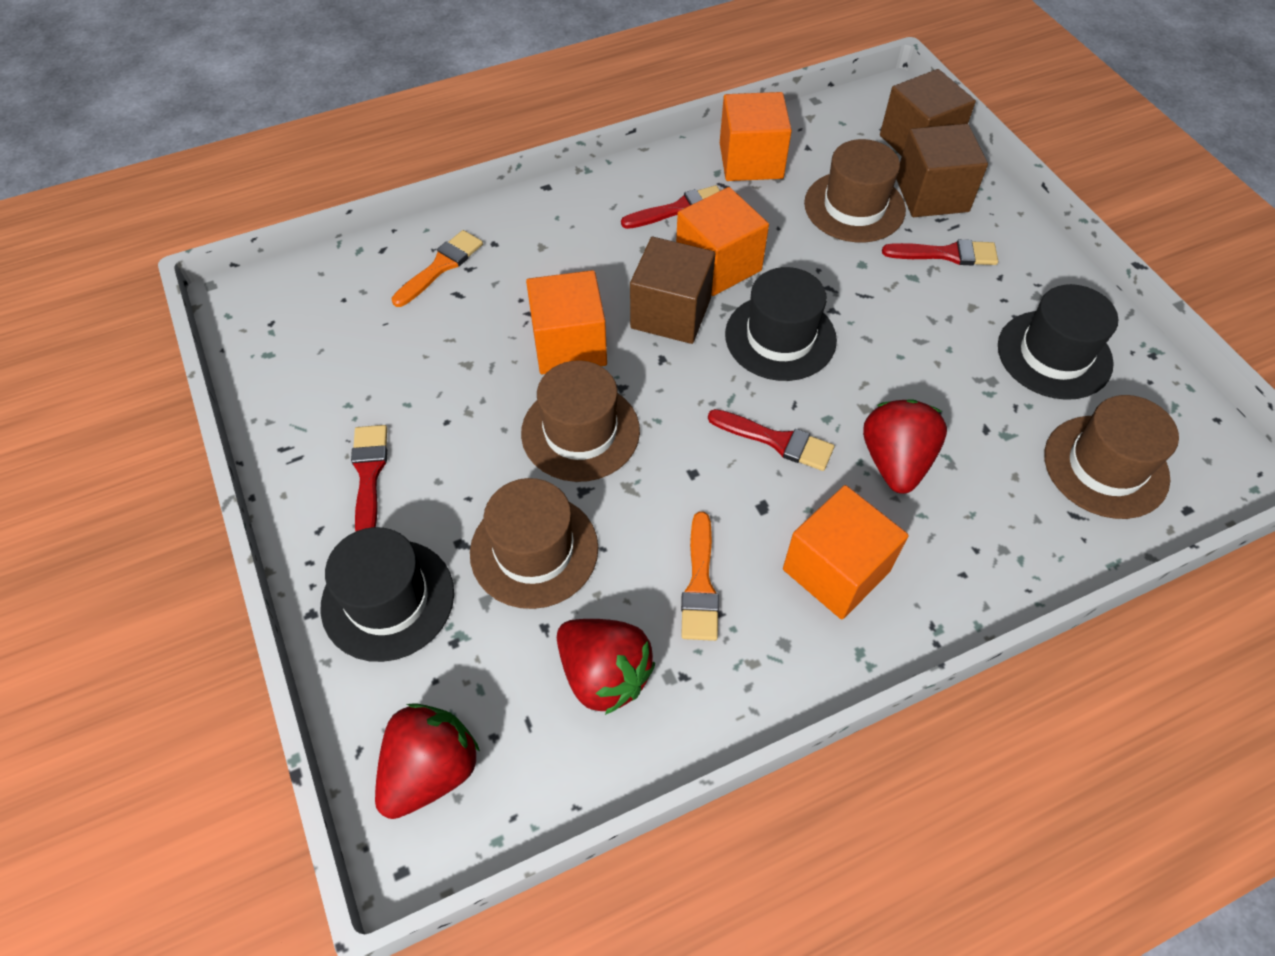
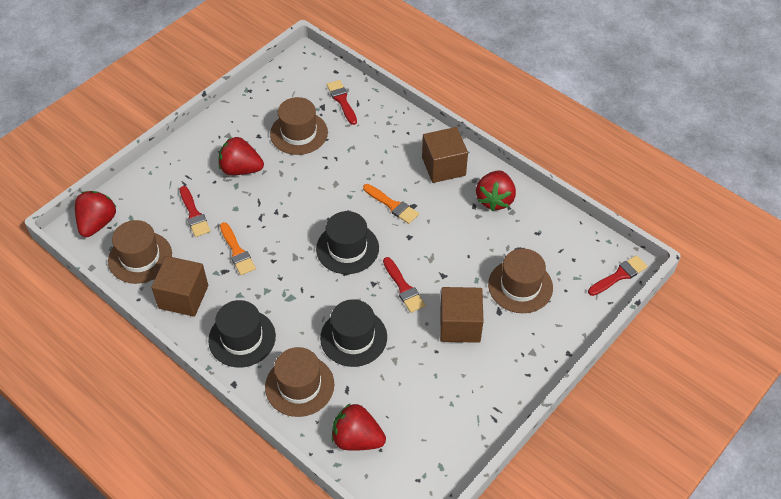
orange cube: 4 -> 0
red strawberry: 3 -> 4

